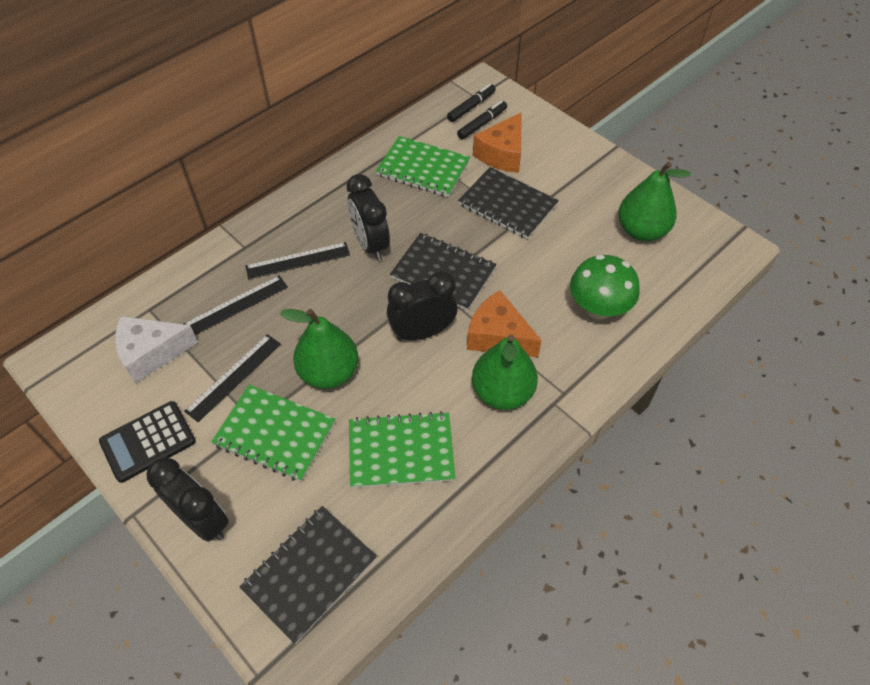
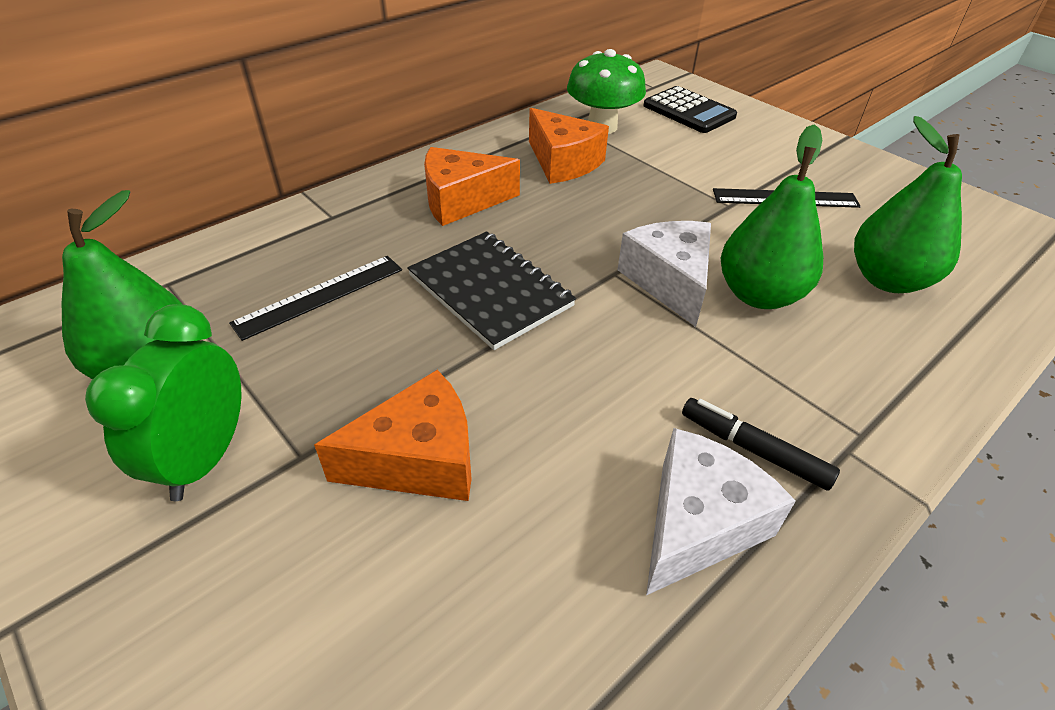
black clock: 3 -> 0
black marker: 2 -> 1
black notebook: 3 -> 1
black ruler: 3 -> 2
green clock: 0 -> 1
green notebook: 3 -> 0
orange cheese: 2 -> 3
white cheese: 1 -> 2

